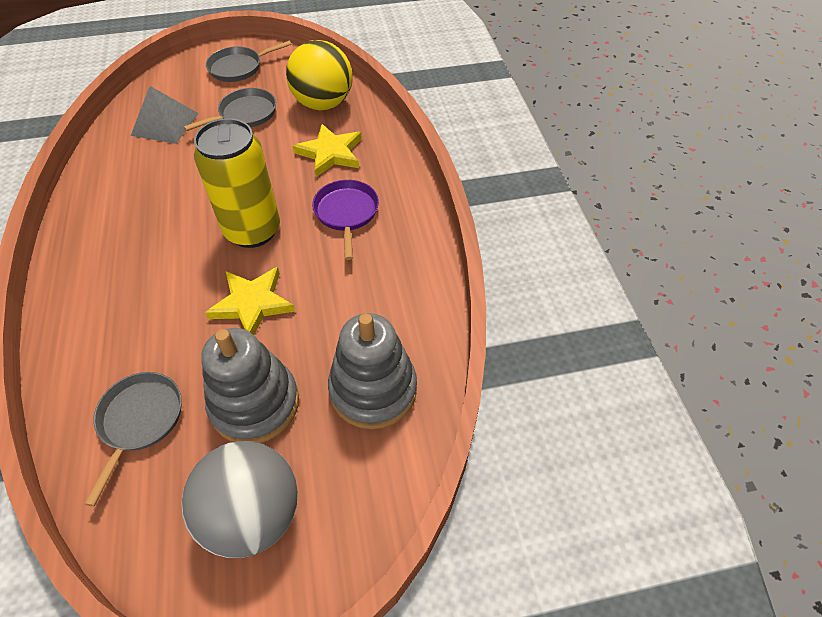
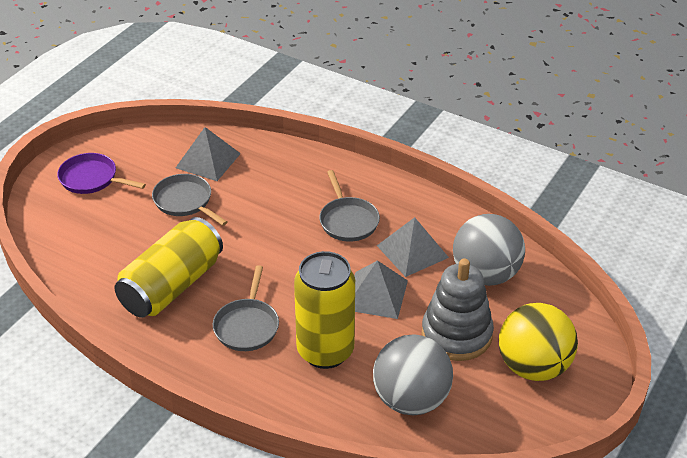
grey ball: 1 -> 2
grey pyramid: 1 -> 3
grey stacking toy: 2 -> 1
yellow can: 1 -> 2
yellow star: 2 -> 0

